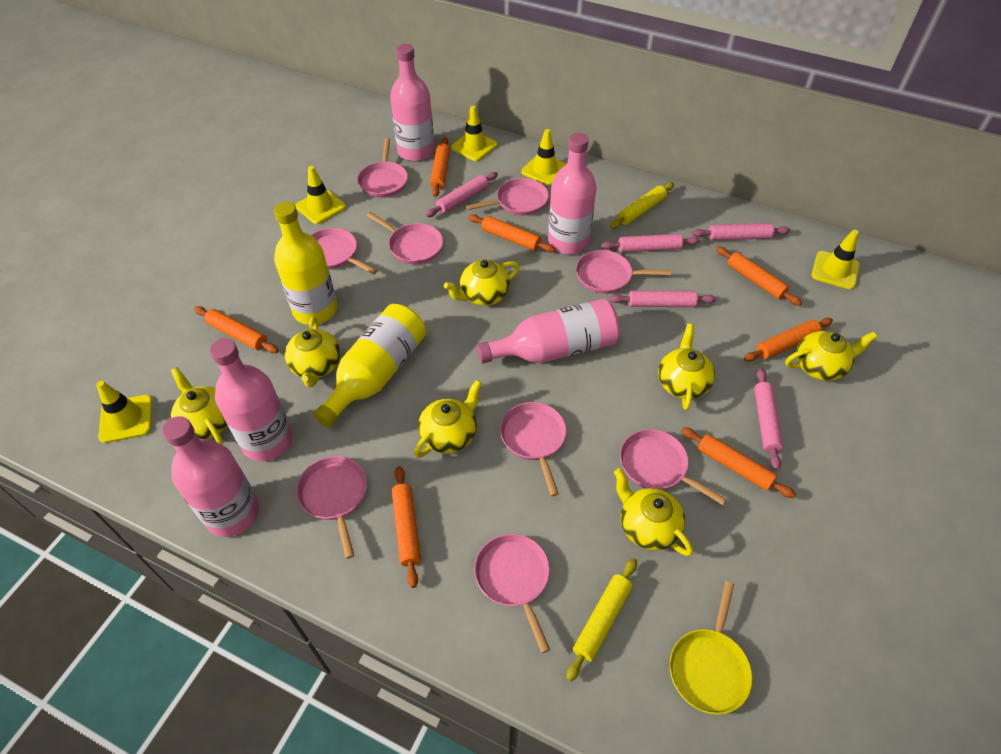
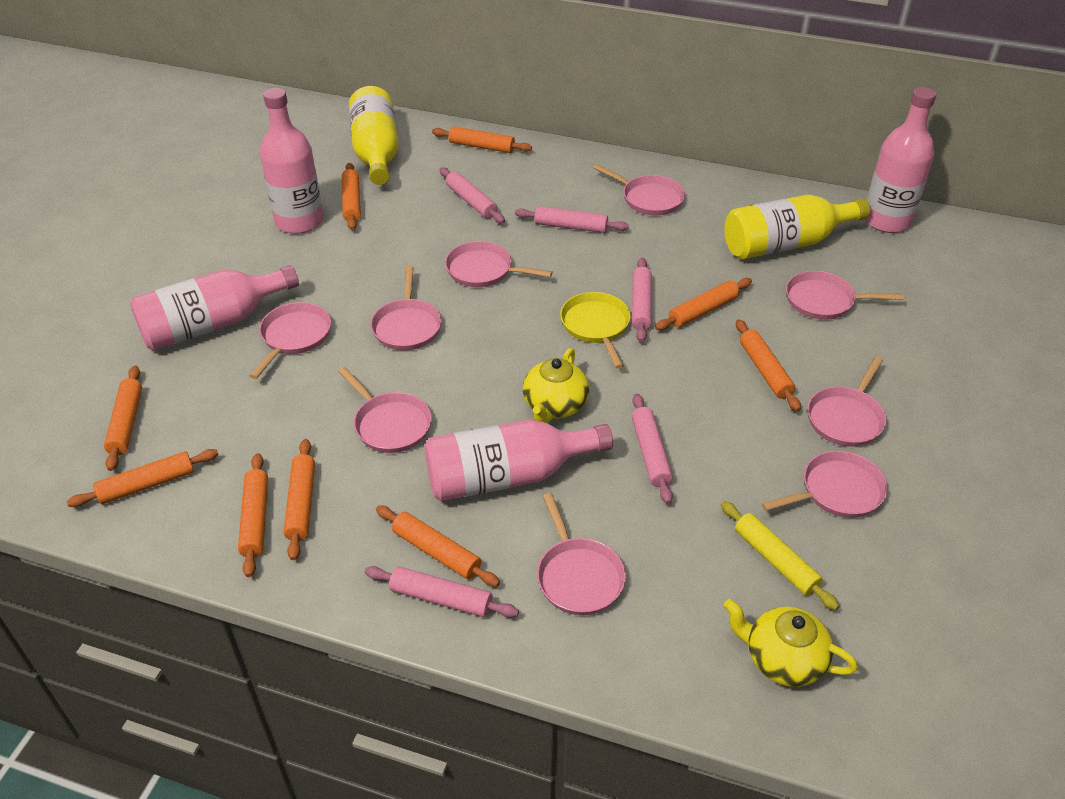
orange rolling pin: 7 -> 9
pink bottle: 5 -> 4
yellow rolling pin: 2 -> 1
yellow teapot: 7 -> 2
yellow traffic cone: 5 -> 0

